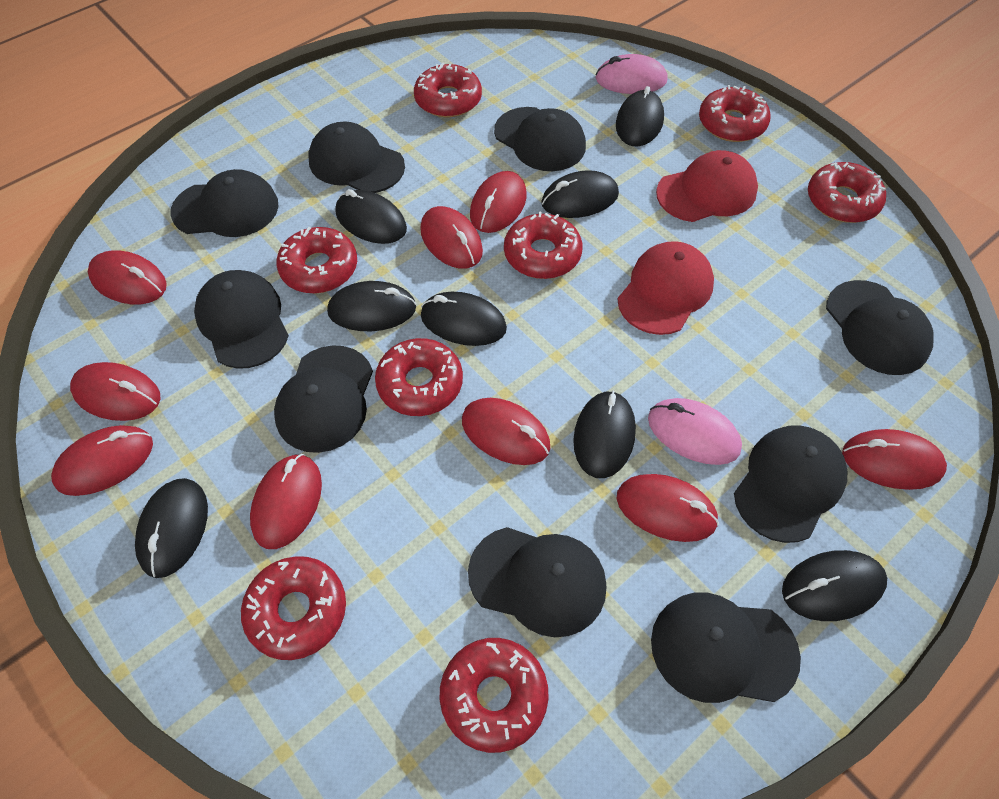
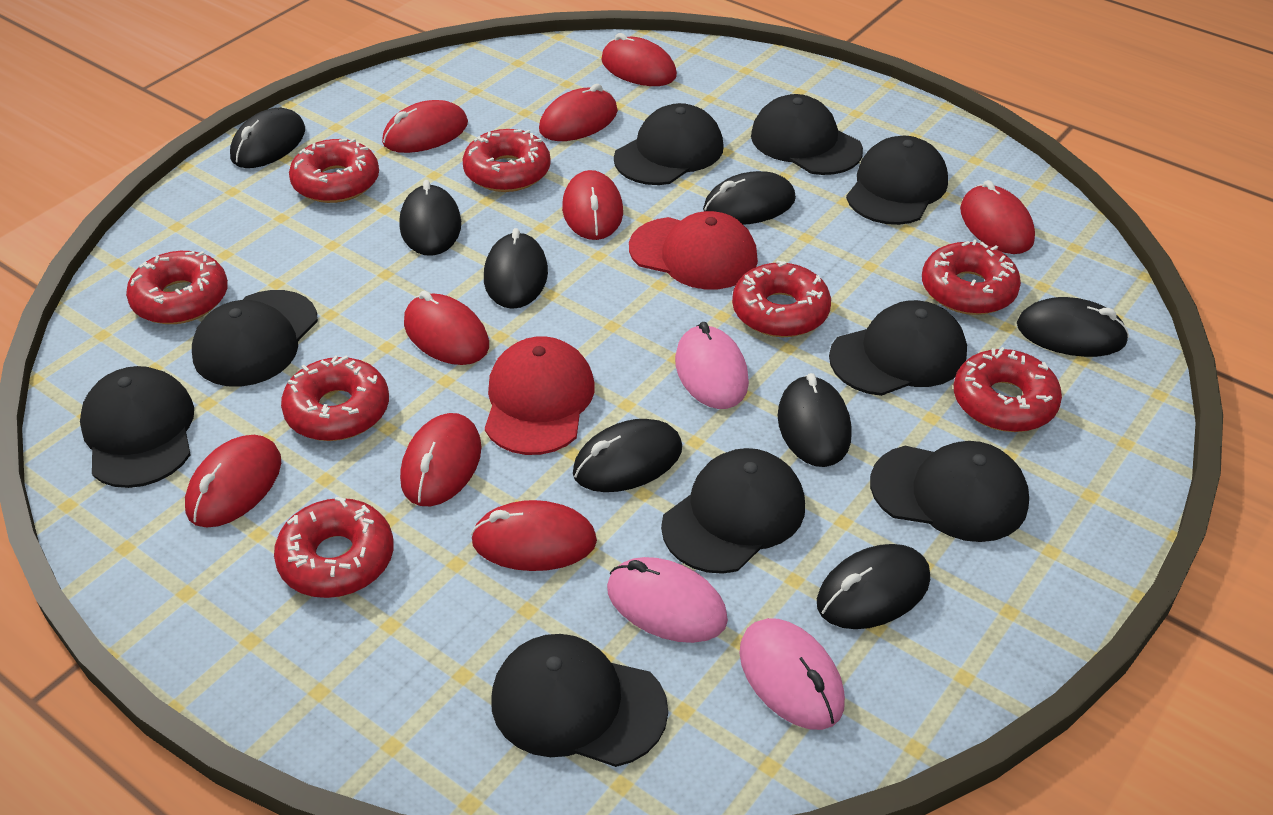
pink mouse: 2 -> 3

